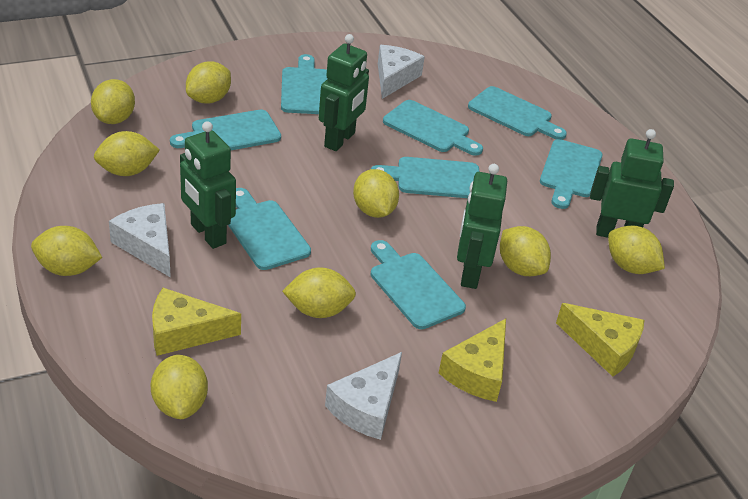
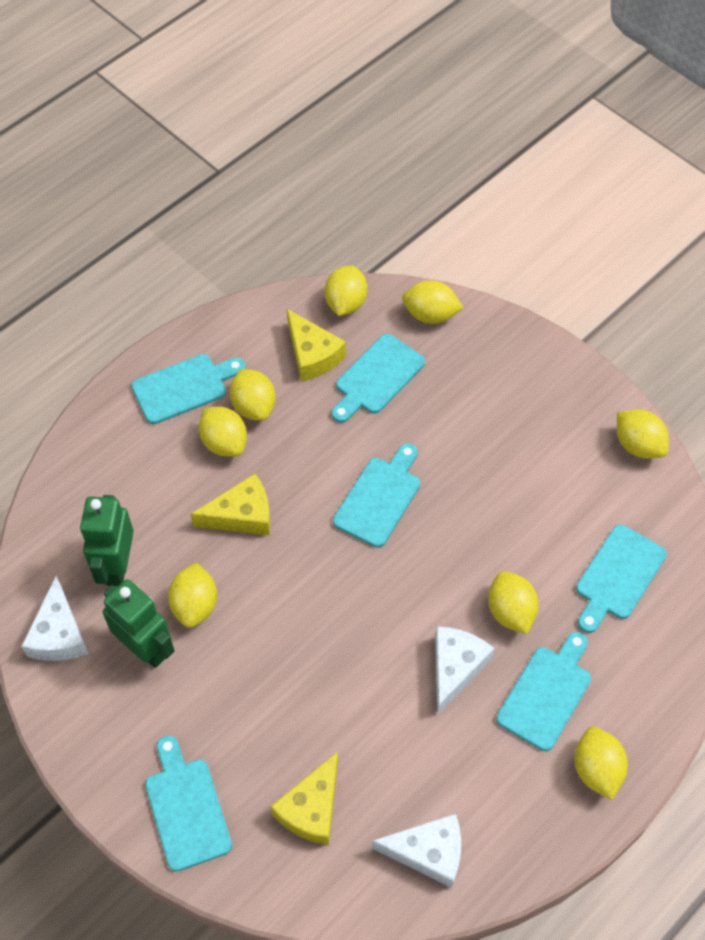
green robot: 4 -> 2
turquoise cutting board: 8 -> 6
yellow lemon: 9 -> 8

